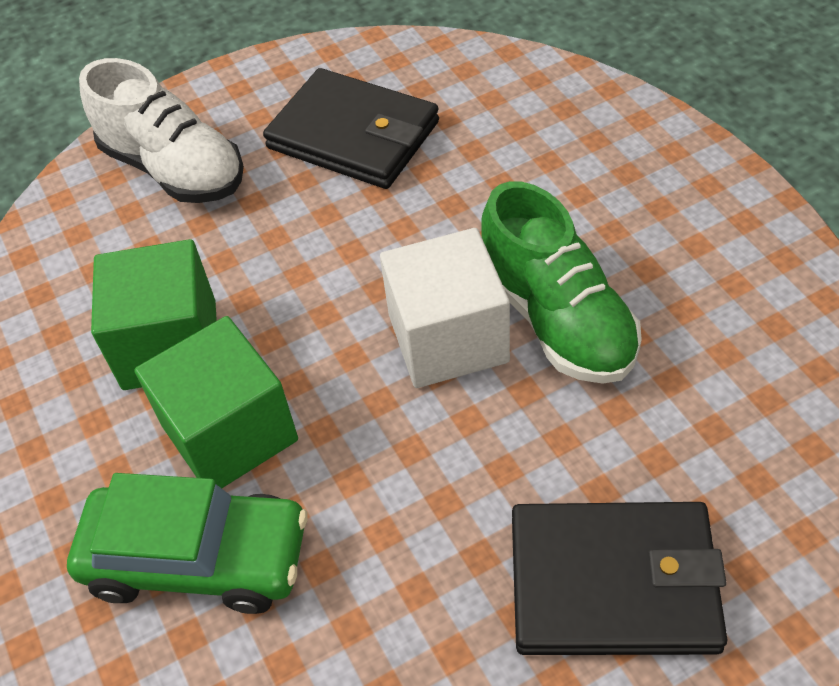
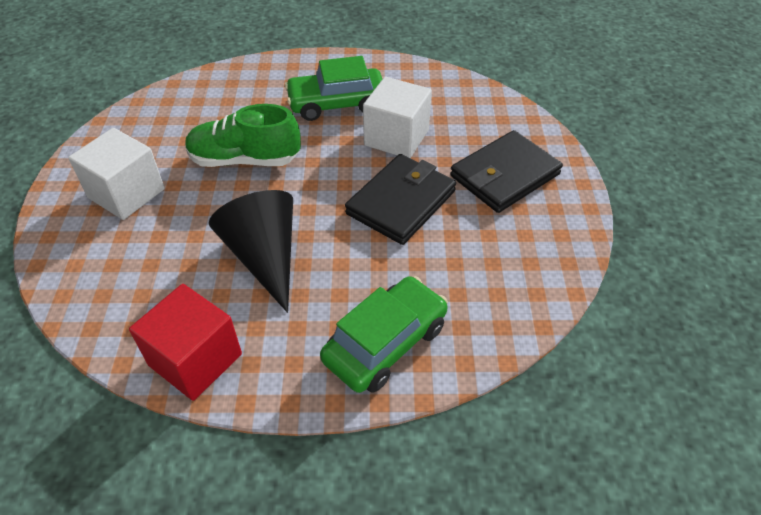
black cone: 0 -> 1
green car: 1 -> 2
green cube: 2 -> 0
red cube: 0 -> 1
white cube: 1 -> 2
white shoe: 1 -> 0

